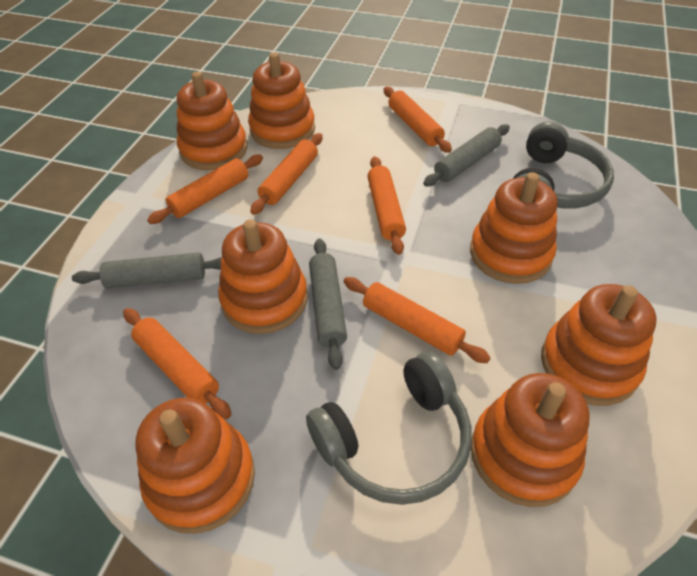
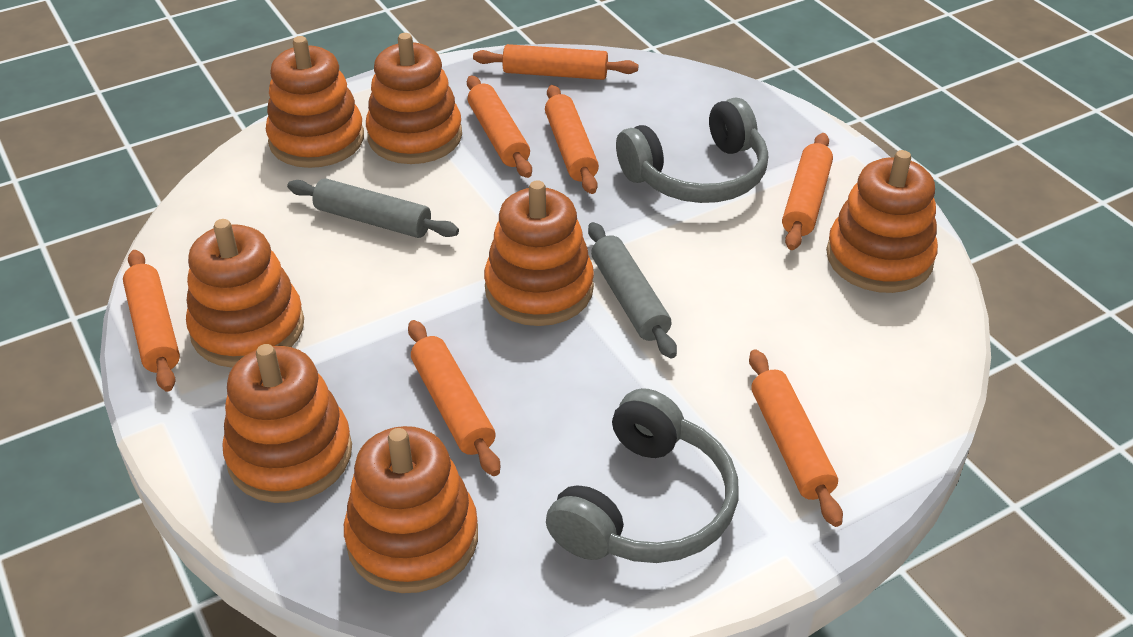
grey rolling pin: 3 -> 2
orange rolling pin: 6 -> 7

